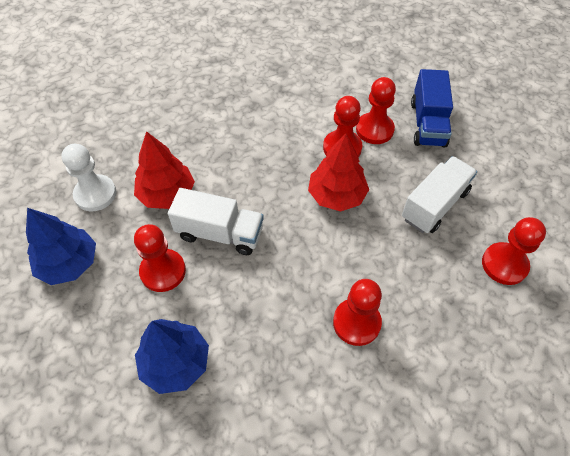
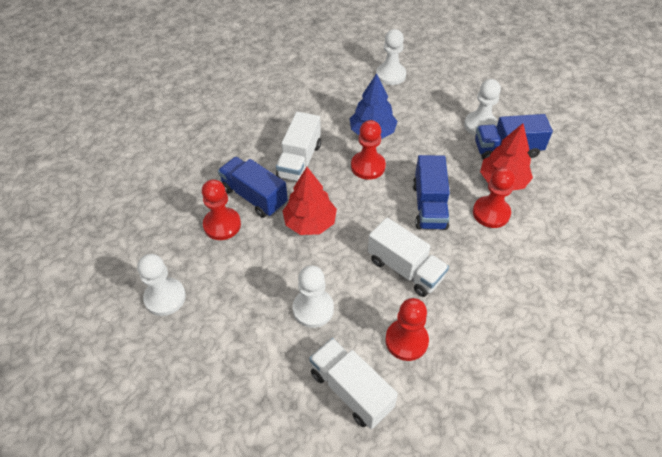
blue tree: 2 -> 1
blue truck: 1 -> 3
red pawn: 5 -> 4
white pawn: 1 -> 4
white truck: 2 -> 3

